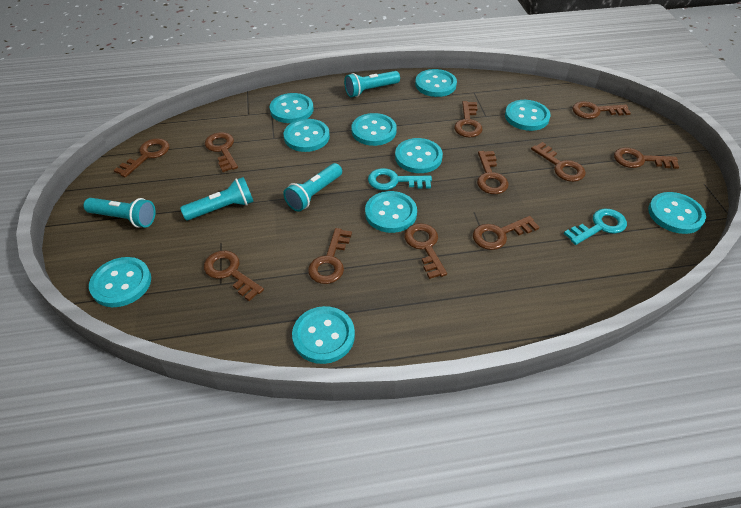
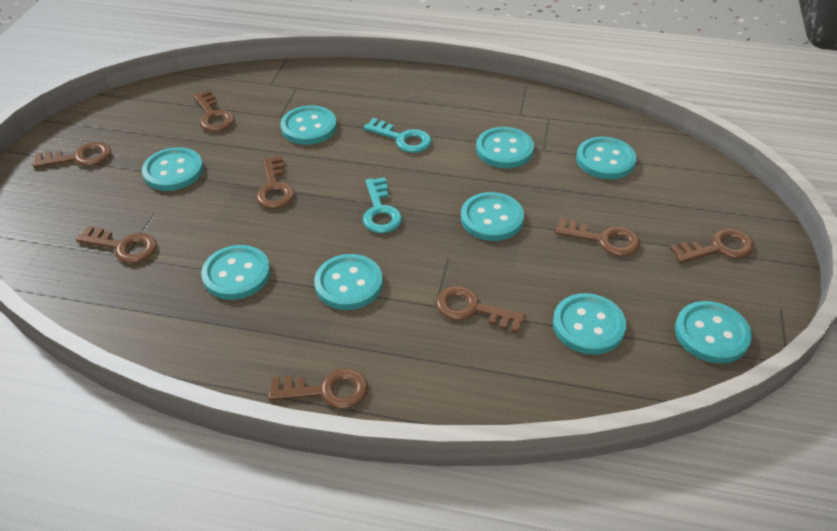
brown key: 11 -> 8
turquoise button: 10 -> 9
turquoise flashlight: 4 -> 0

